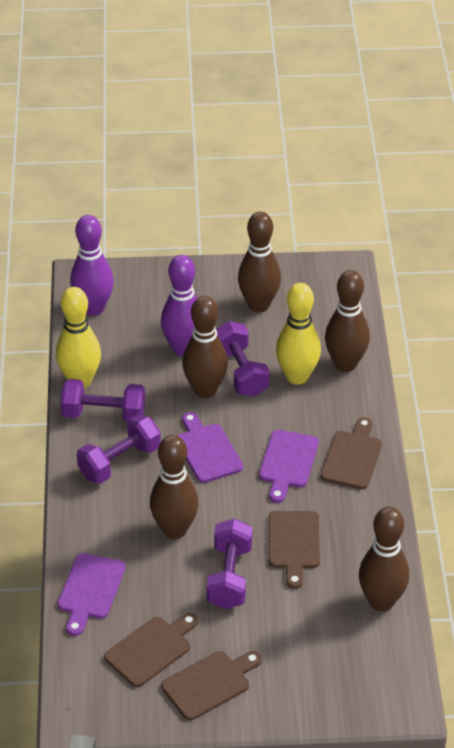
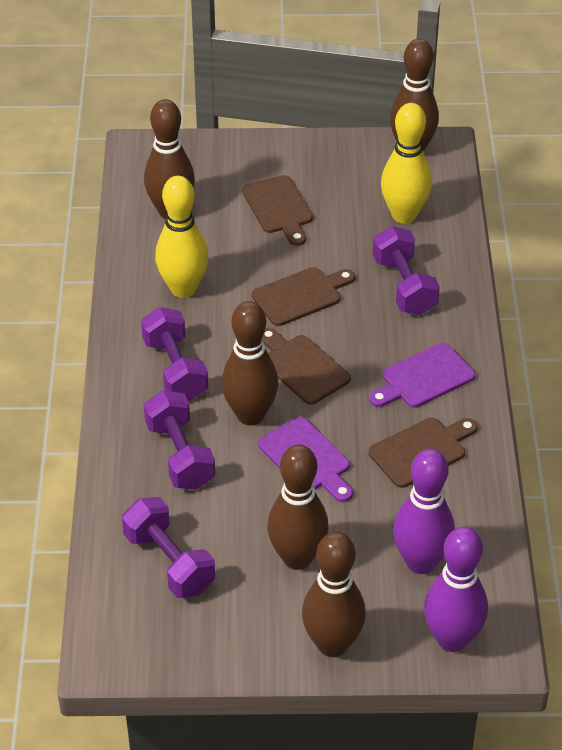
purple cutting board: 3 -> 2

